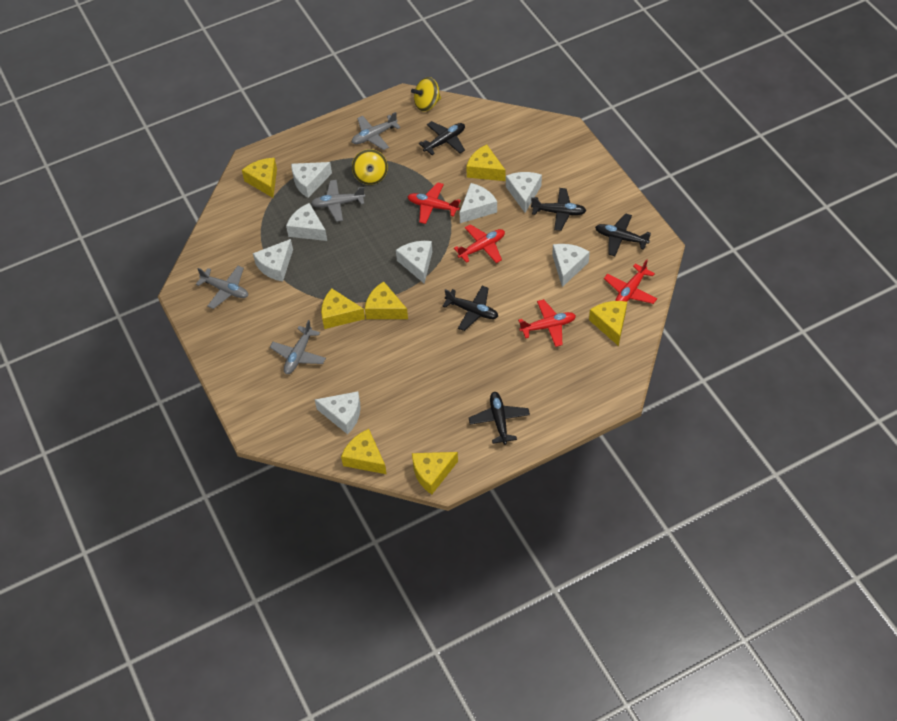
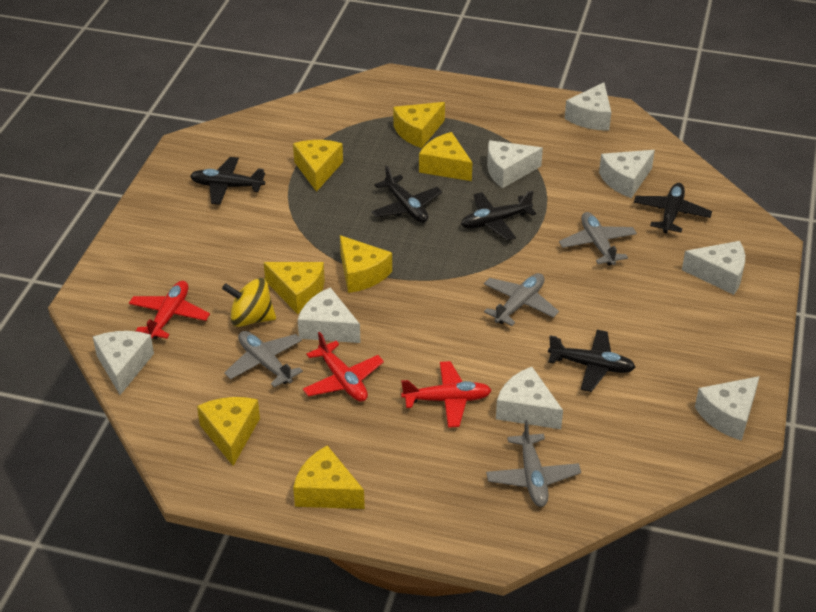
red plane: 4 -> 3
yellow spinning top: 2 -> 1

